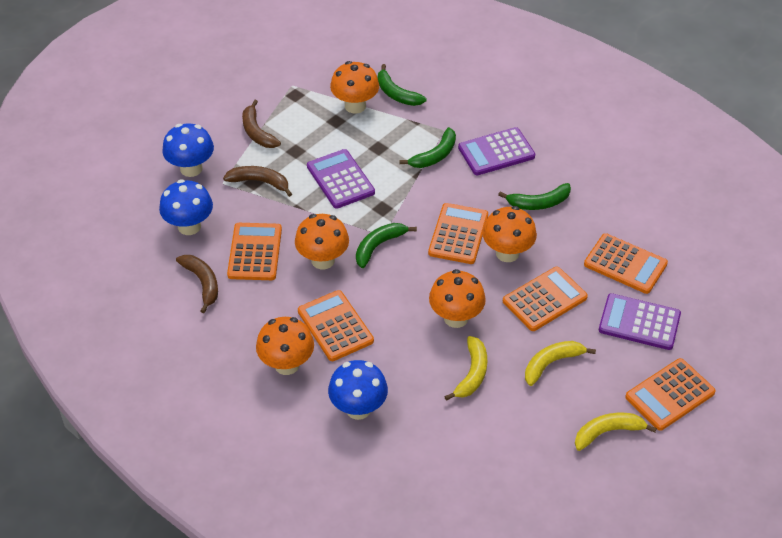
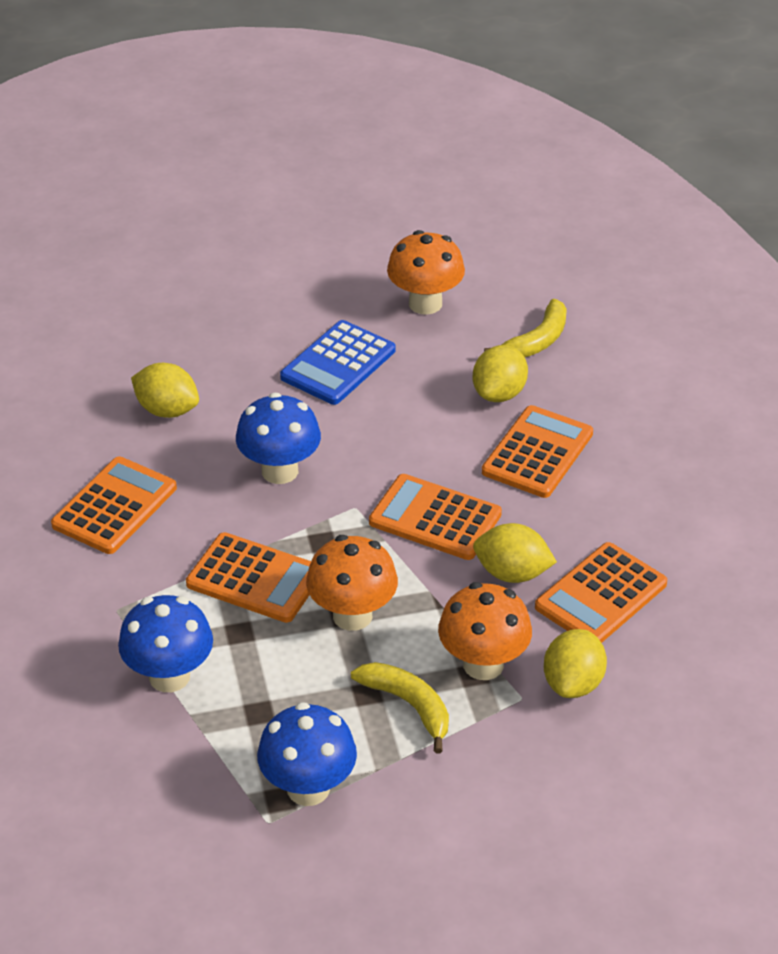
blue calculator: 0 -> 1
brown banana: 3 -> 0
green banana: 4 -> 0
orange calculator: 6 -> 5
orange mushroom: 5 -> 3
purple calculator: 3 -> 0
yellow banana: 3 -> 2
yellow lemon: 0 -> 4

